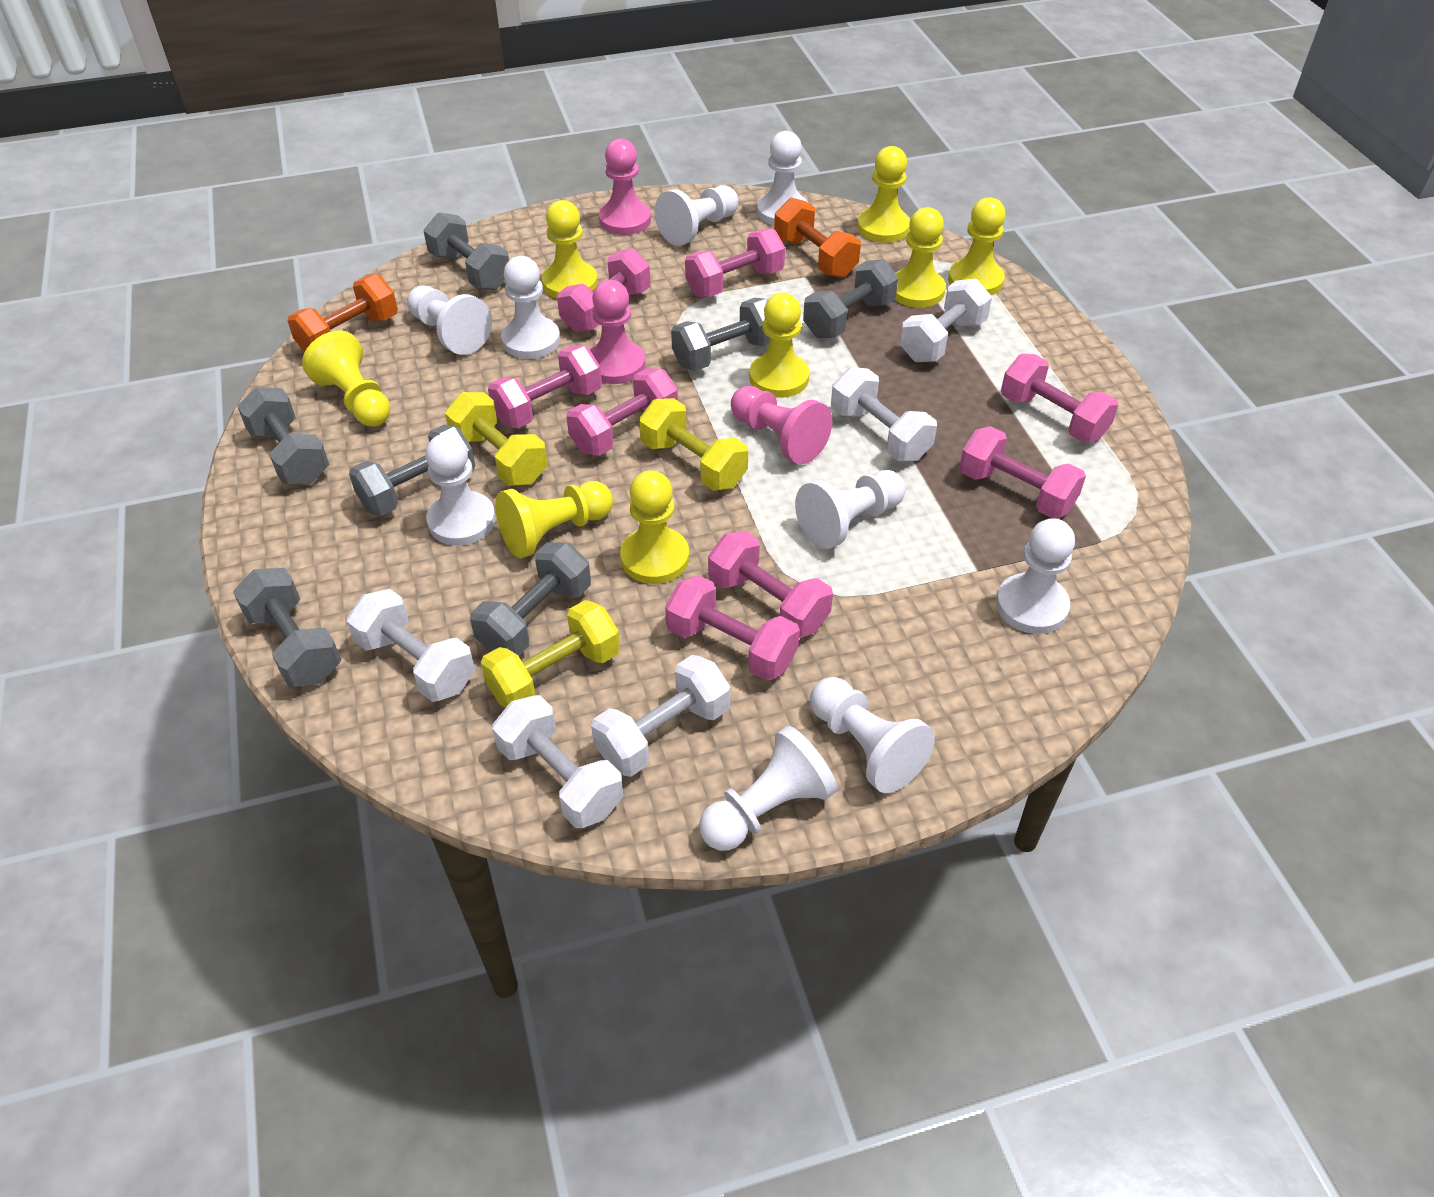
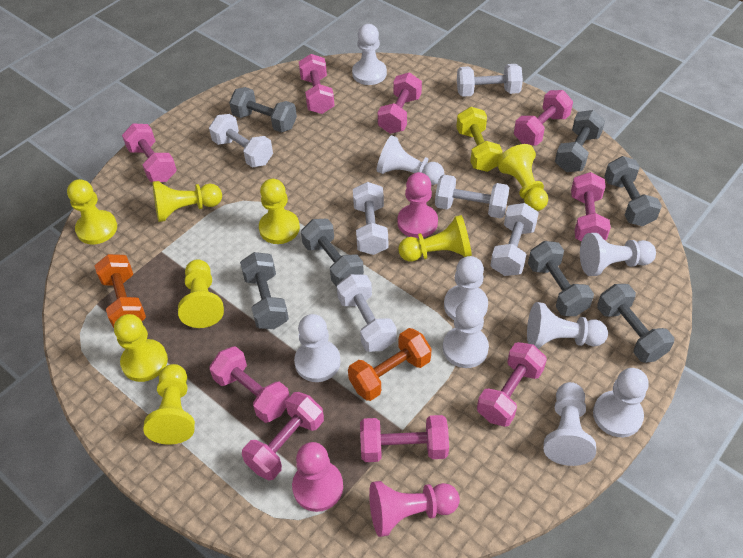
pink dumbbell: 8 -> 9
white dumbbell: 5 -> 6
yellow dumbbell: 3 -> 1

